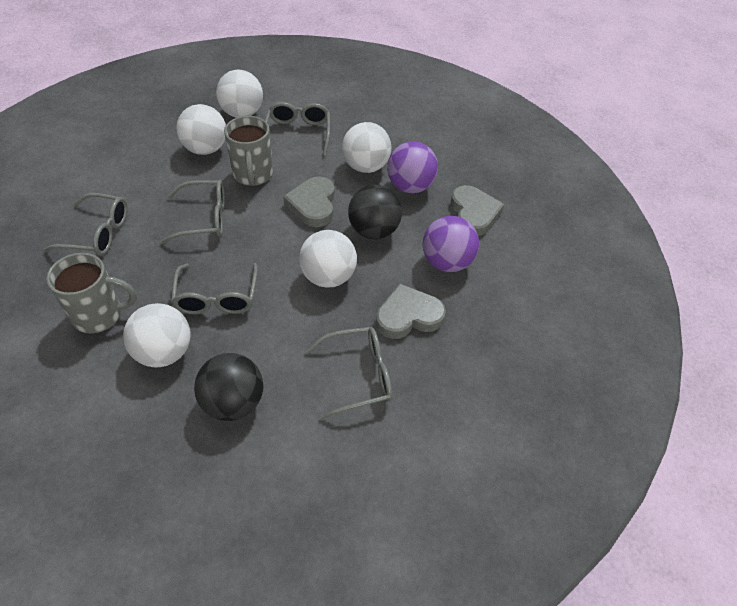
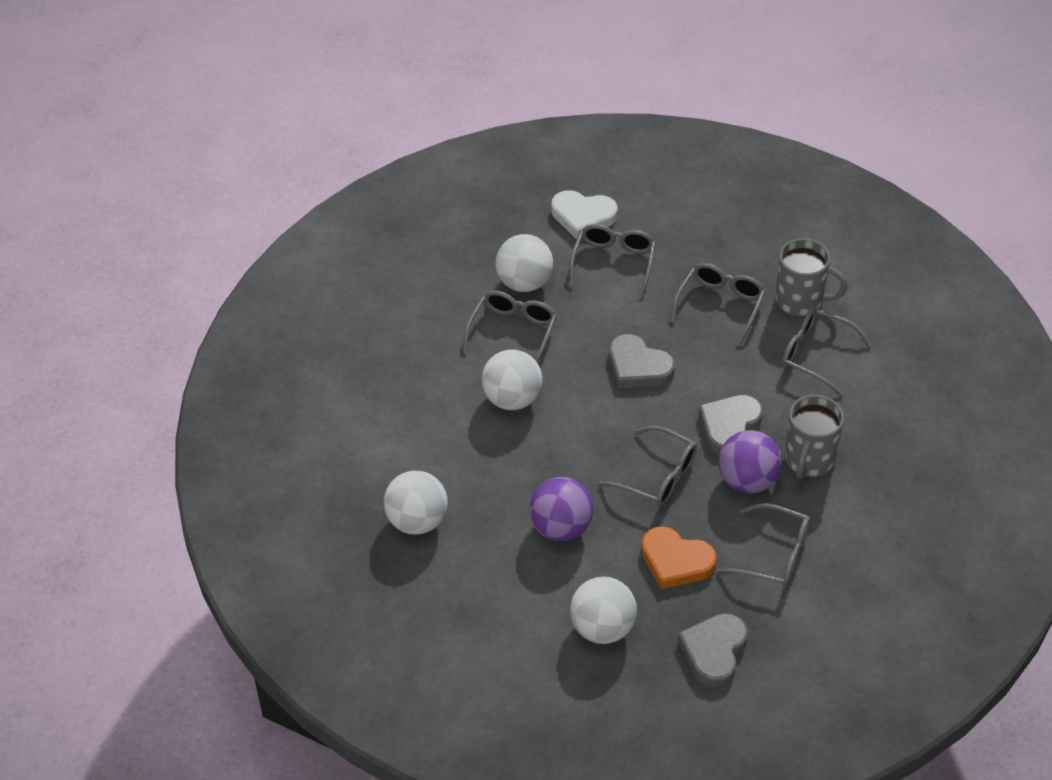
black ball: 2 -> 0
grey glasses: 5 -> 6
orange heart: 0 -> 1
white ball: 5 -> 4
white heart: 0 -> 1

